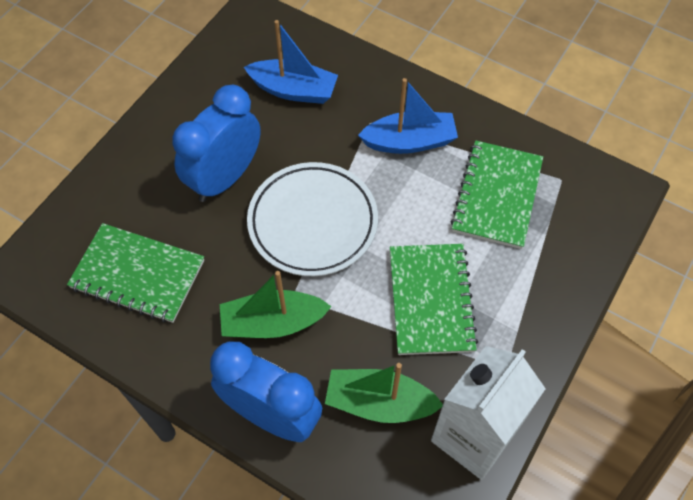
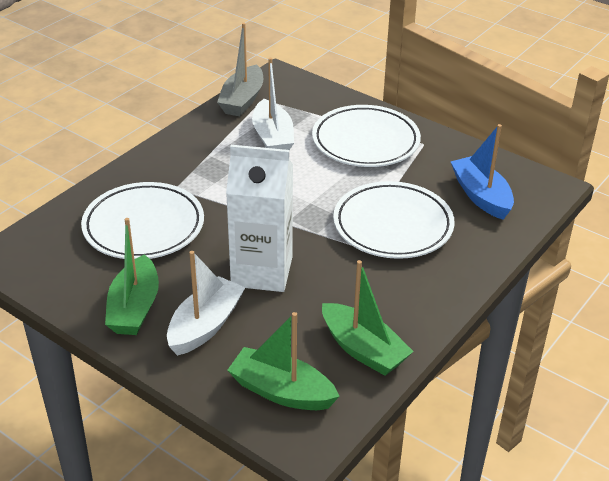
blue boat: 2 -> 1
blue clock: 2 -> 0
green boat: 2 -> 3
green notebook: 3 -> 0
grey boat: 0 -> 1
white boat: 0 -> 2
white plate: 1 -> 3

